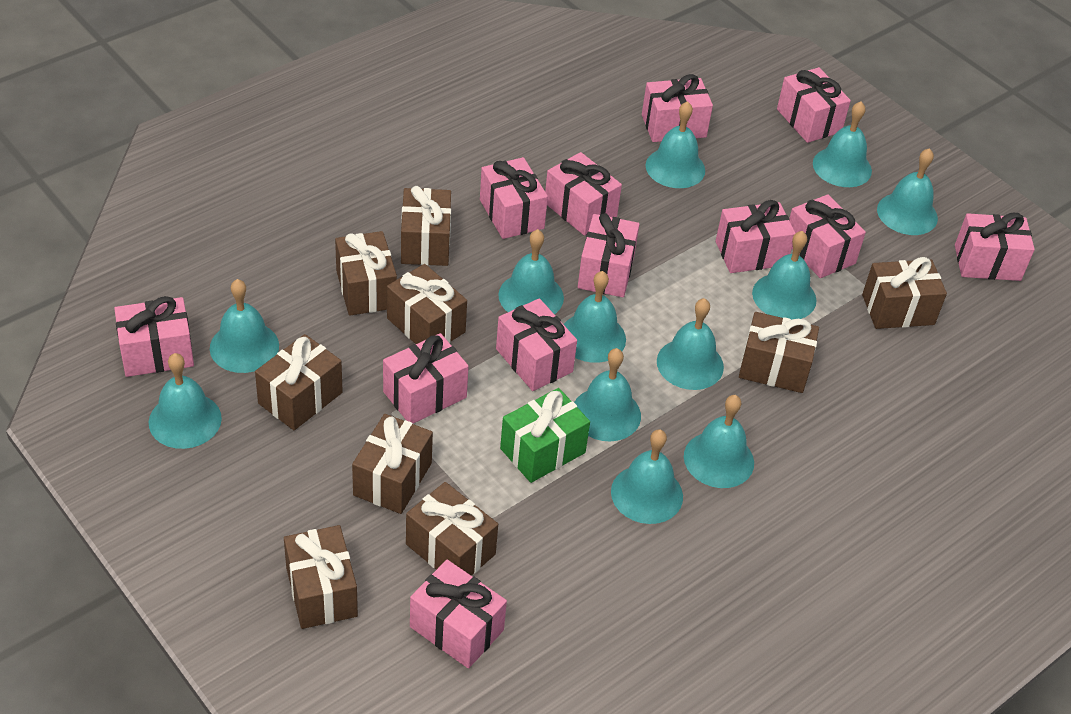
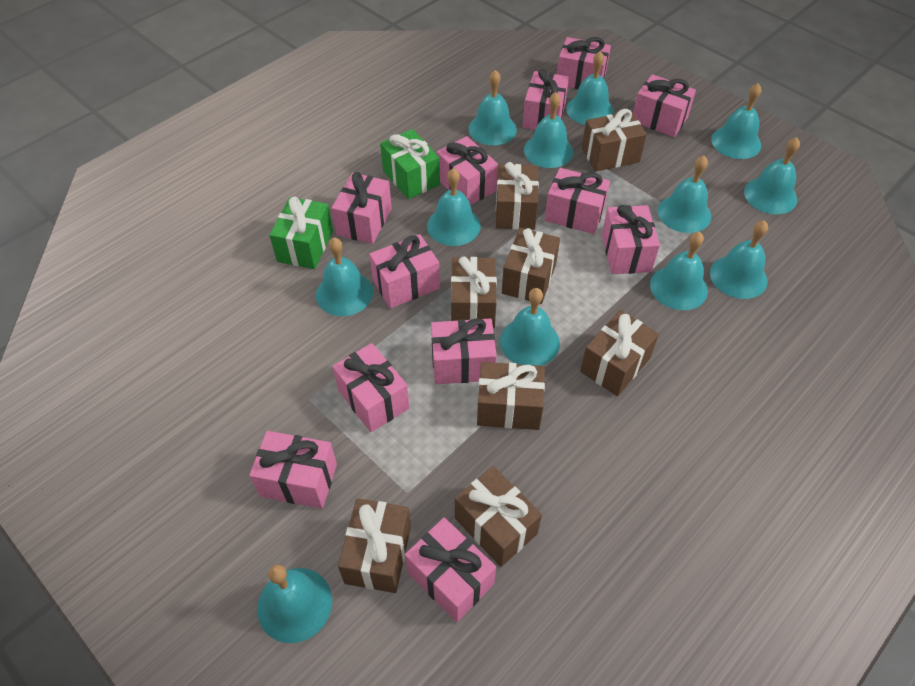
brown gift: 9 -> 8
green gift: 1 -> 2

